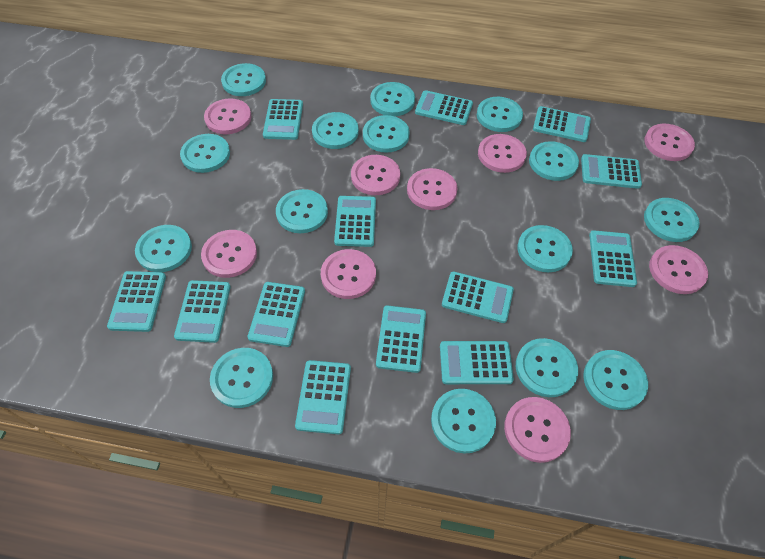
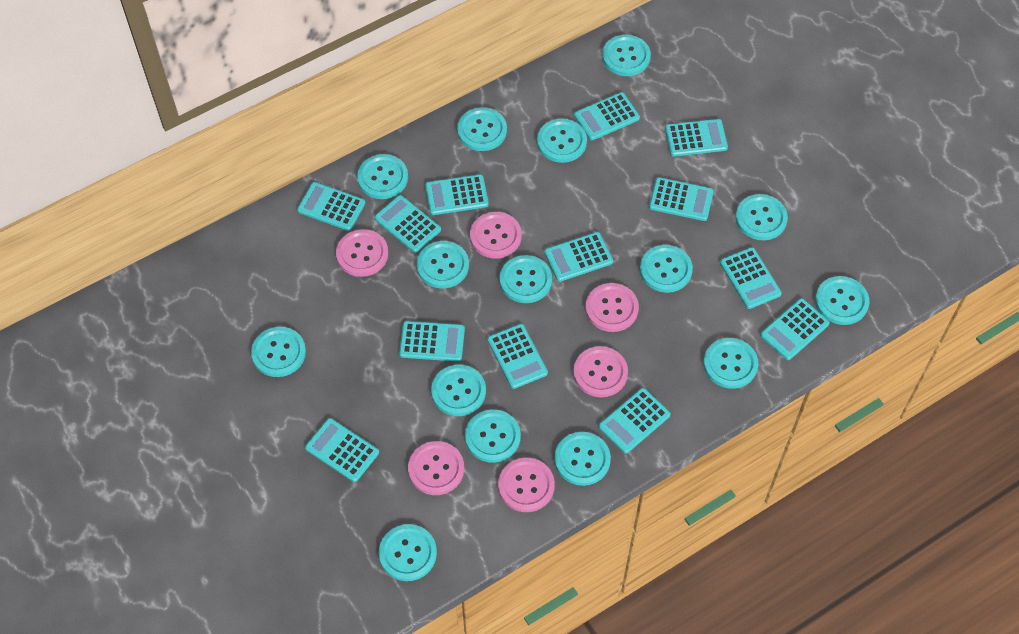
pink button: 9 -> 6

